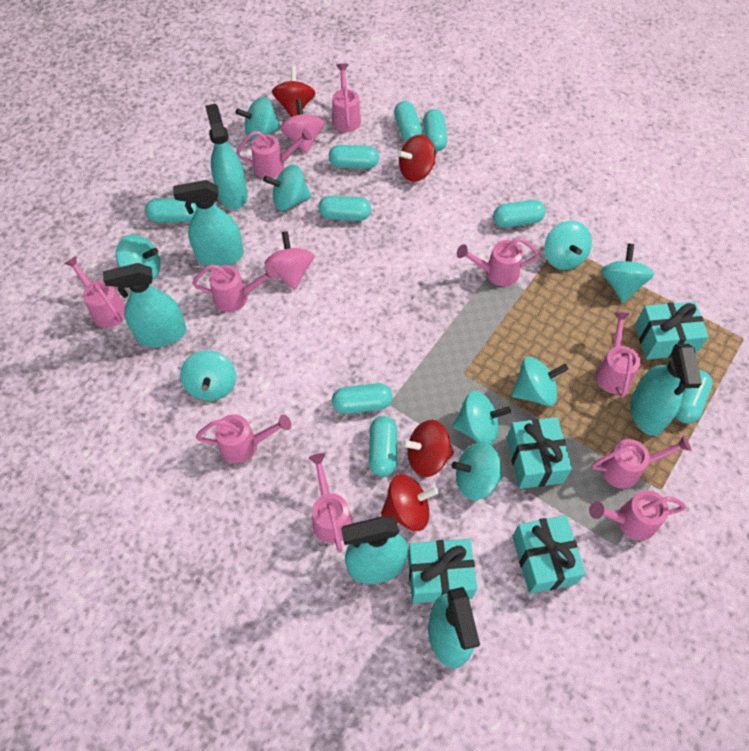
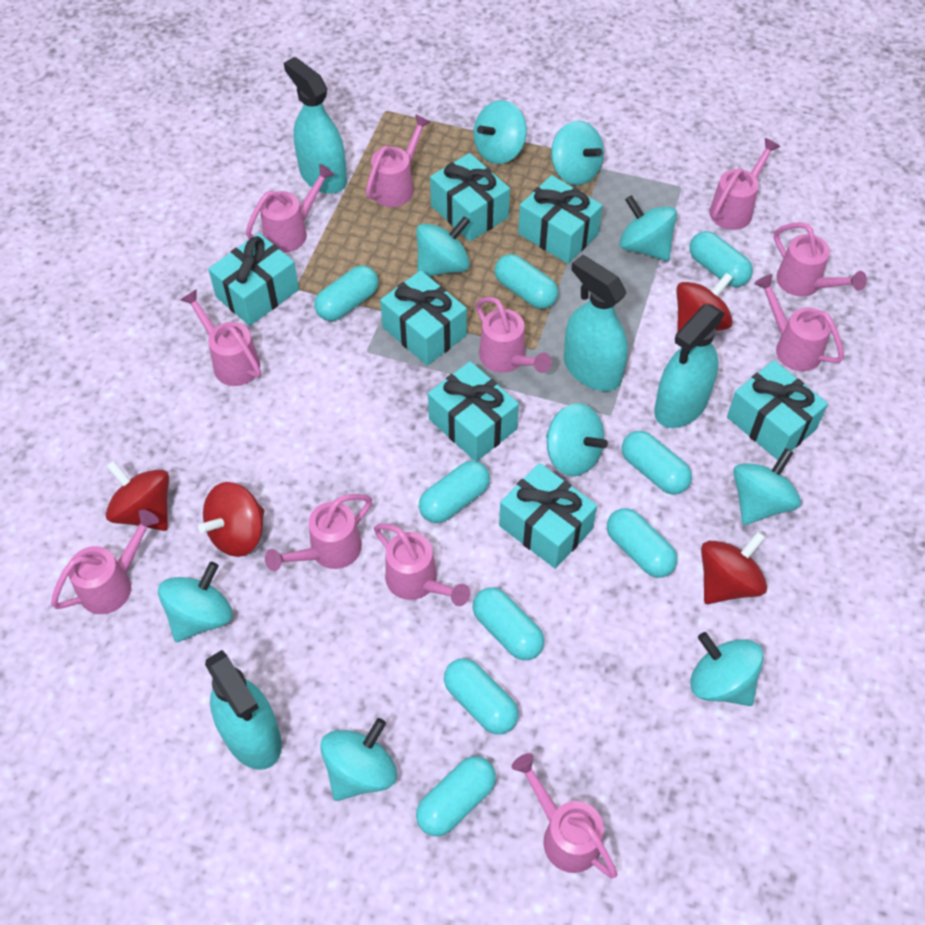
pink spinning top: 2 -> 0
pink watering can: 10 -> 11
turquoise gift: 4 -> 7
turquoise spray bottle: 6 -> 4

